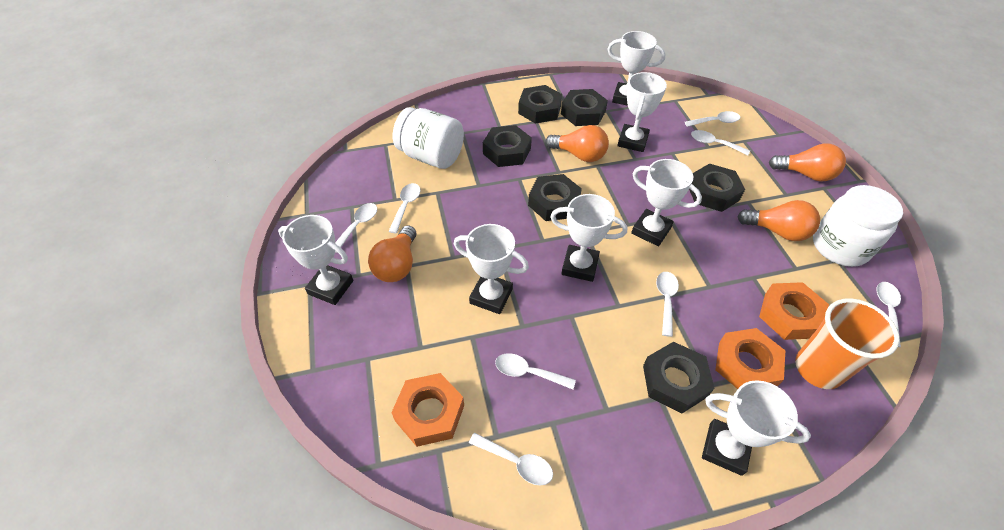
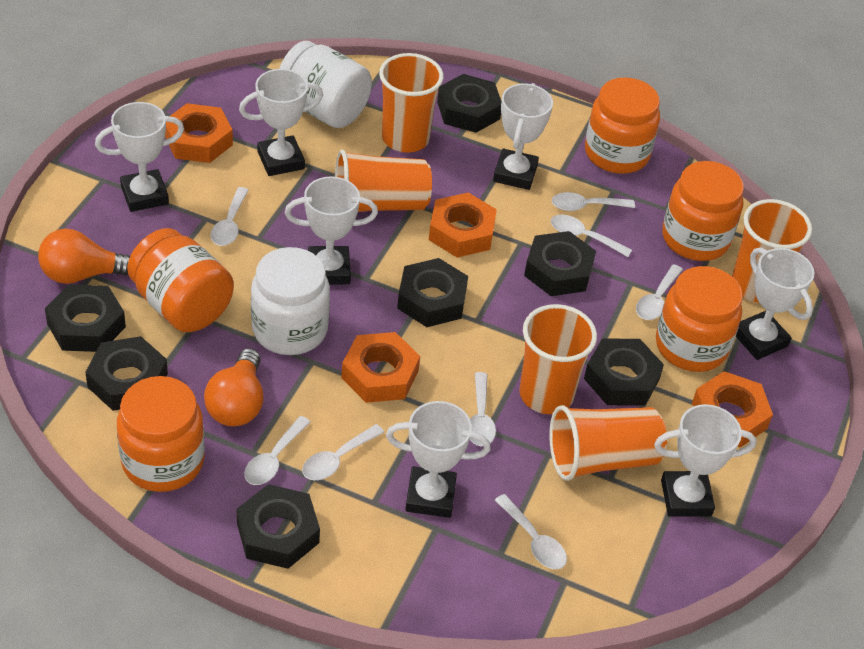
black nut: 6 -> 7
orange cup: 1 -> 5
orange jar: 0 -> 5
orange light bulb: 4 -> 2
orange nut: 3 -> 4

